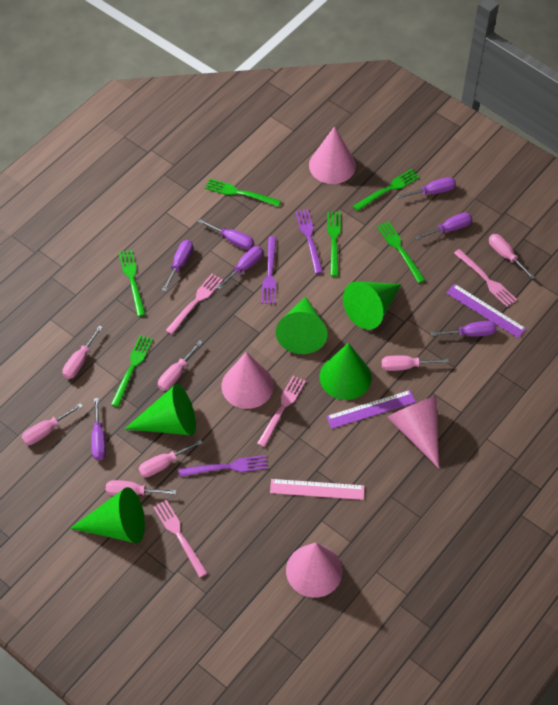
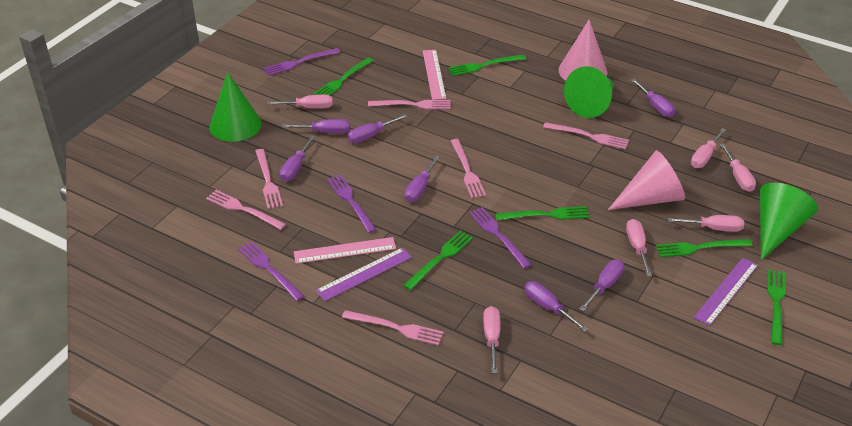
green cone: 5 -> 3
pink cone: 4 -> 2
pink fork: 4 -> 6
pink ruler: 1 -> 2
pink screwdriver: 7 -> 6
purple fork: 3 -> 4

